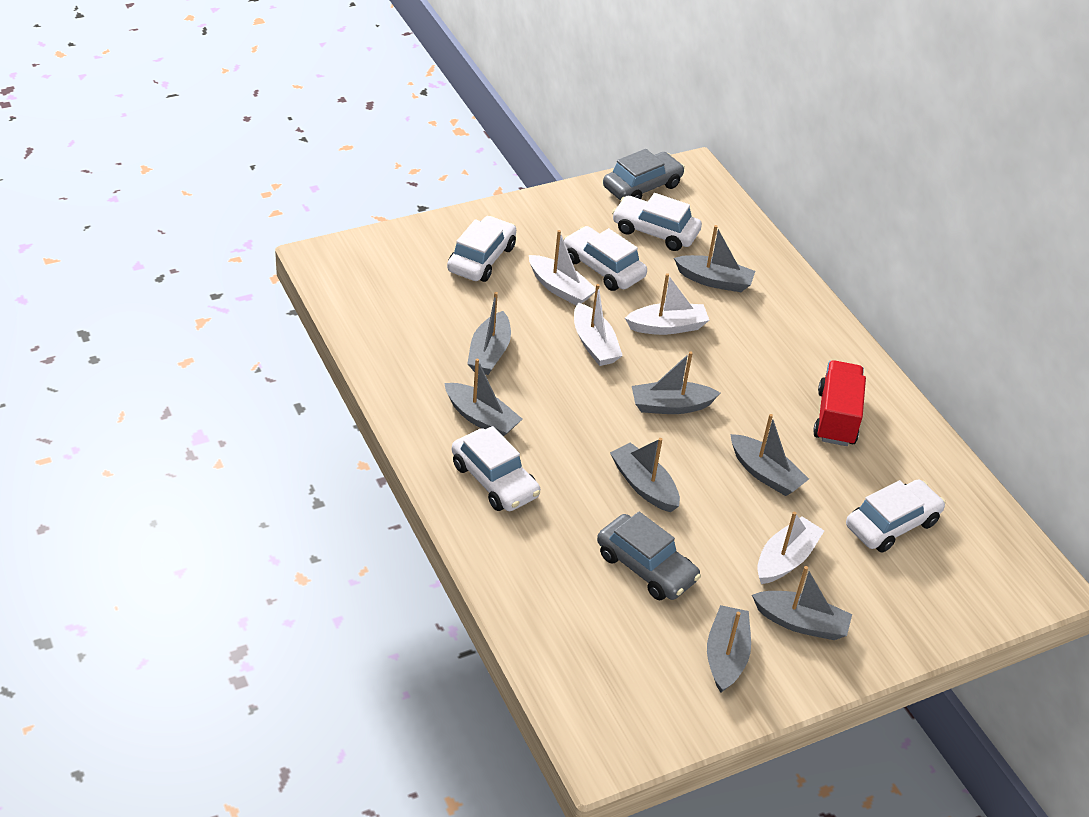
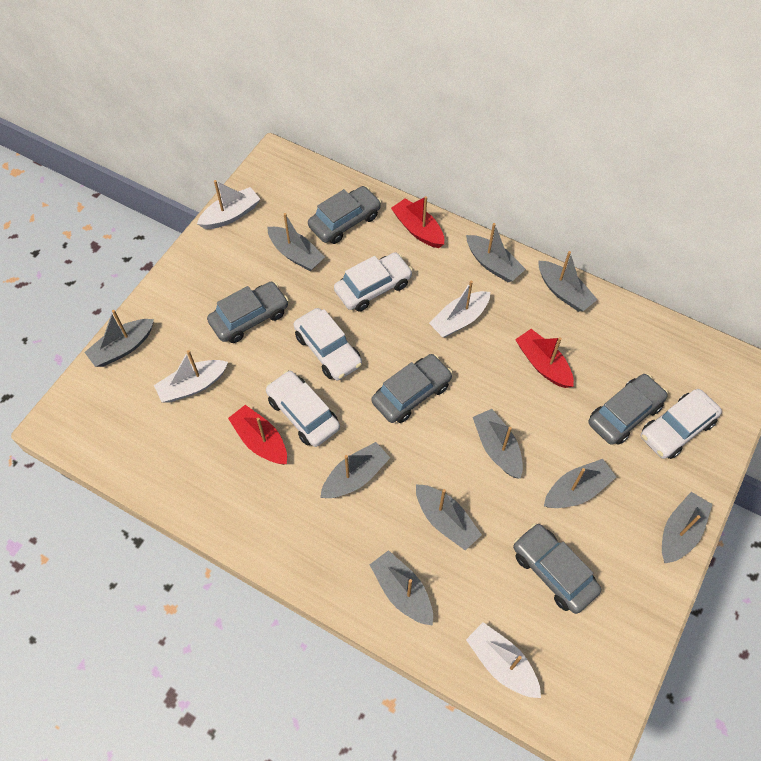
grey boat: 8 -> 10
grey car: 2 -> 5
red boat: 0 -> 3
red truck: 1 -> 0
white car: 5 -> 4

